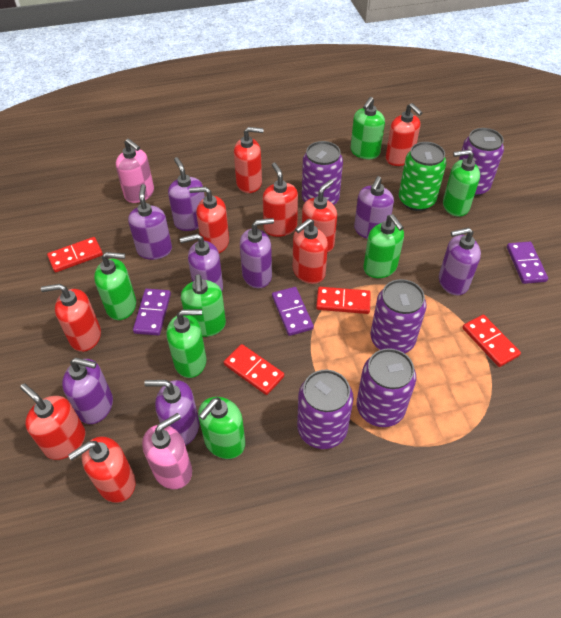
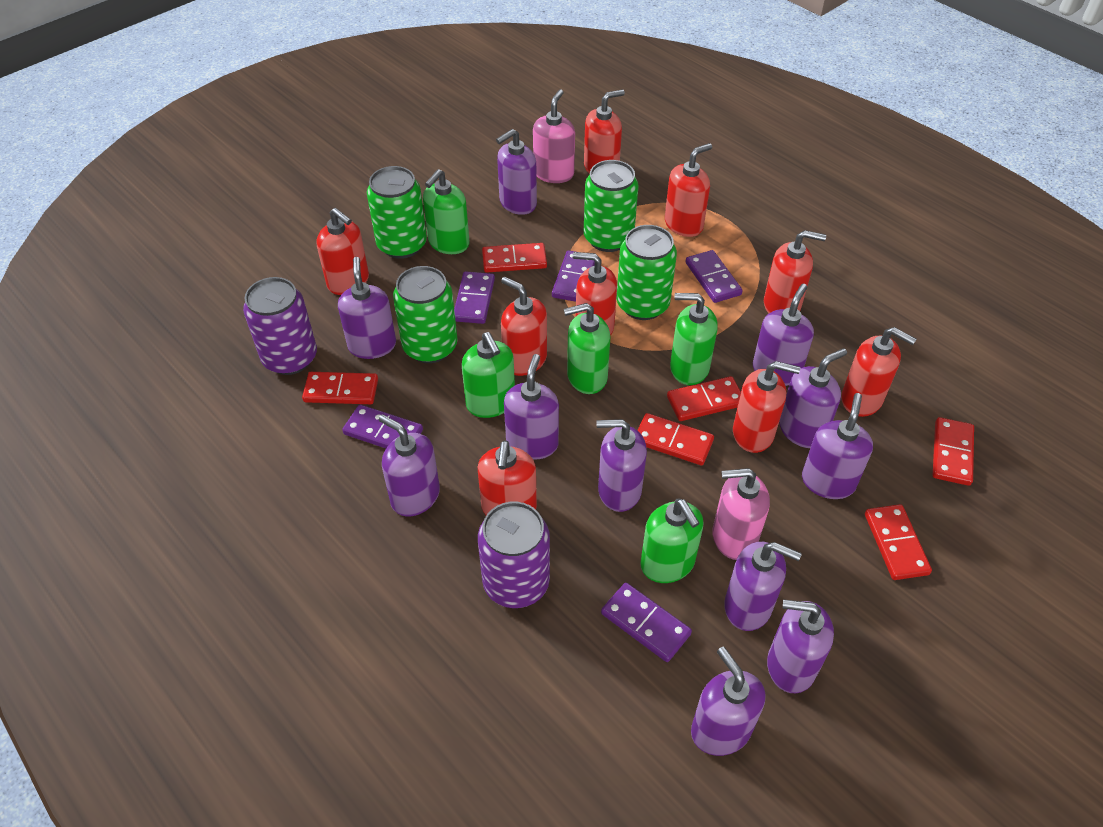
green can: 1 -> 4
green soap dispenser: 7 -> 5
purple can: 5 -> 2
purple domino: 3 -> 5
purple soap dispenser: 8 -> 11
red domino: 4 -> 6

